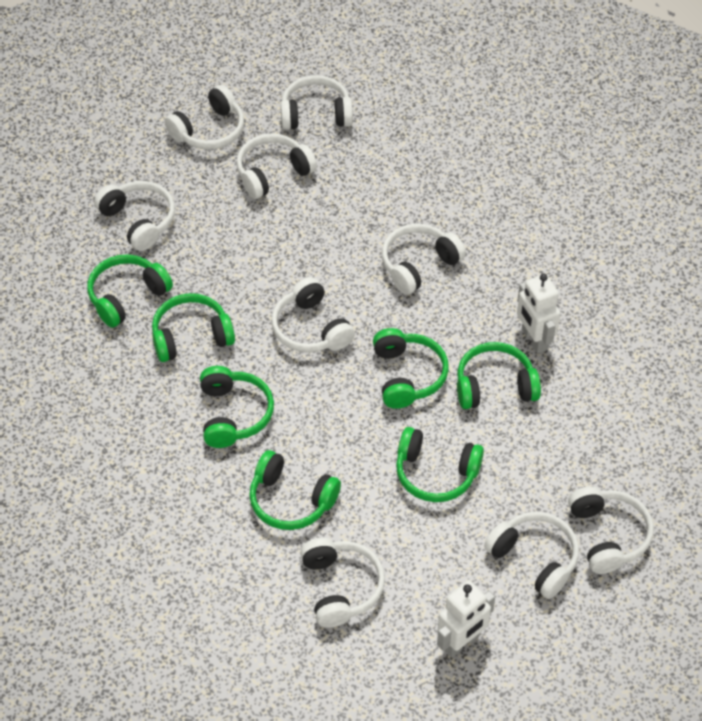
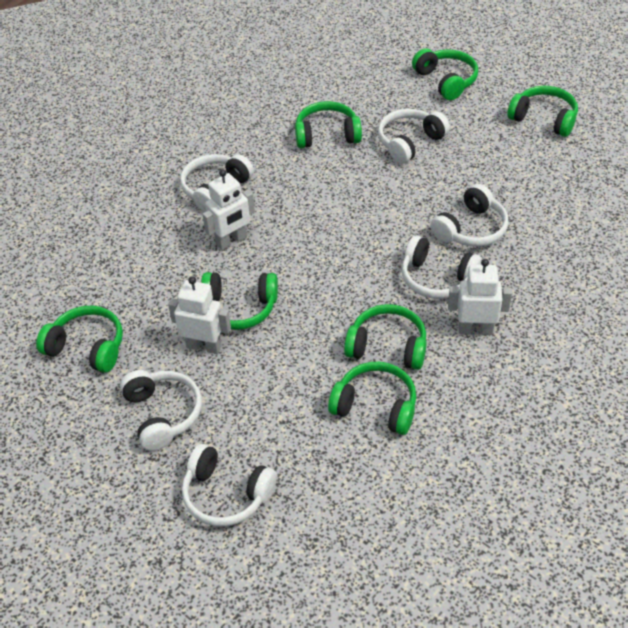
white headphones: 9 -> 6
white robot: 2 -> 3

